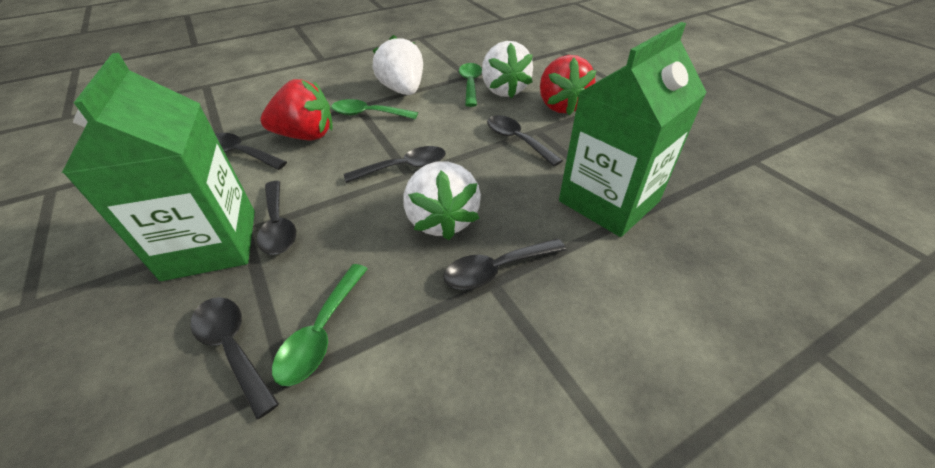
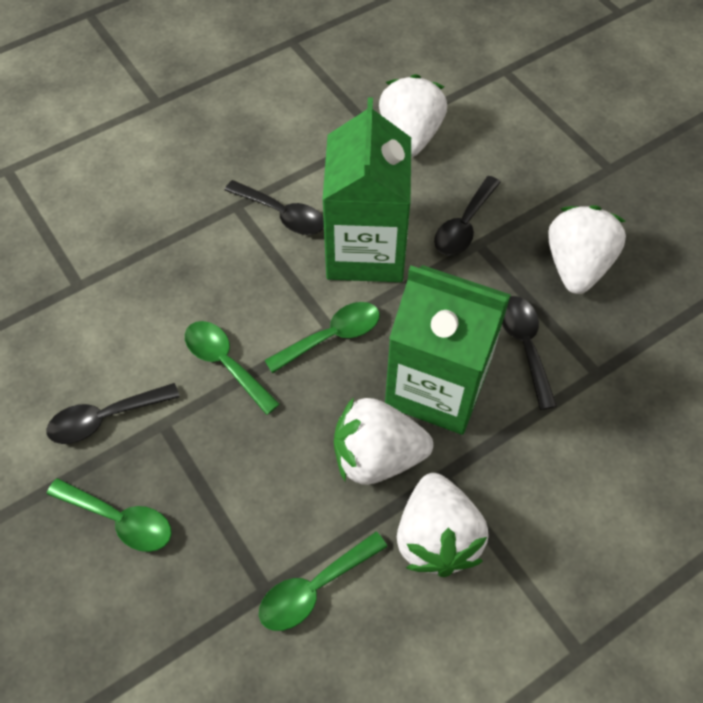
black spoon: 6 -> 4
green spoon: 3 -> 4
red strawberry: 2 -> 0
white strawberry: 3 -> 4

